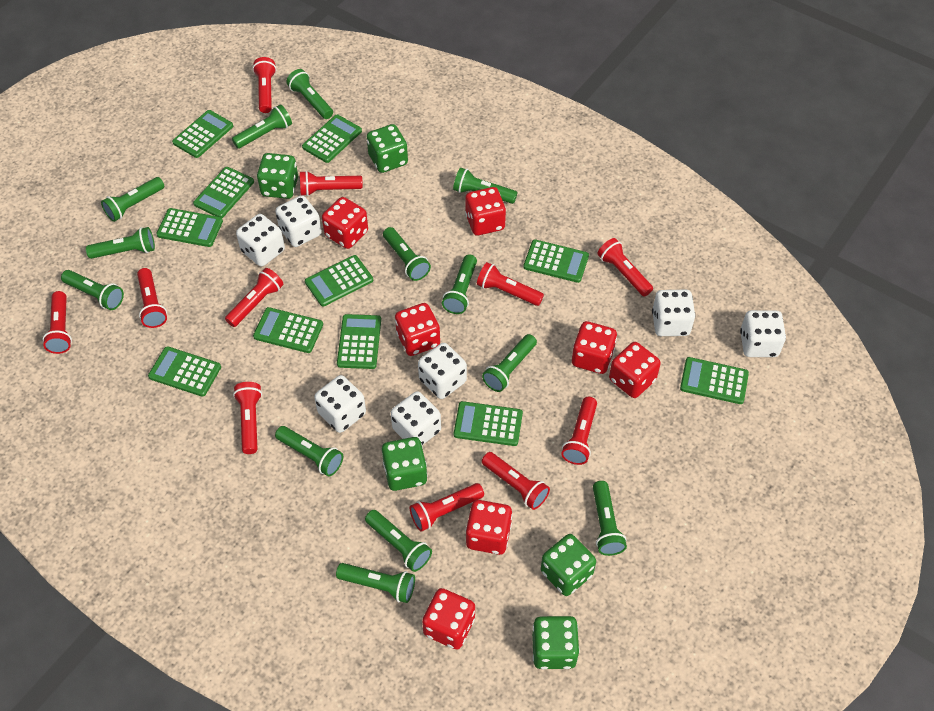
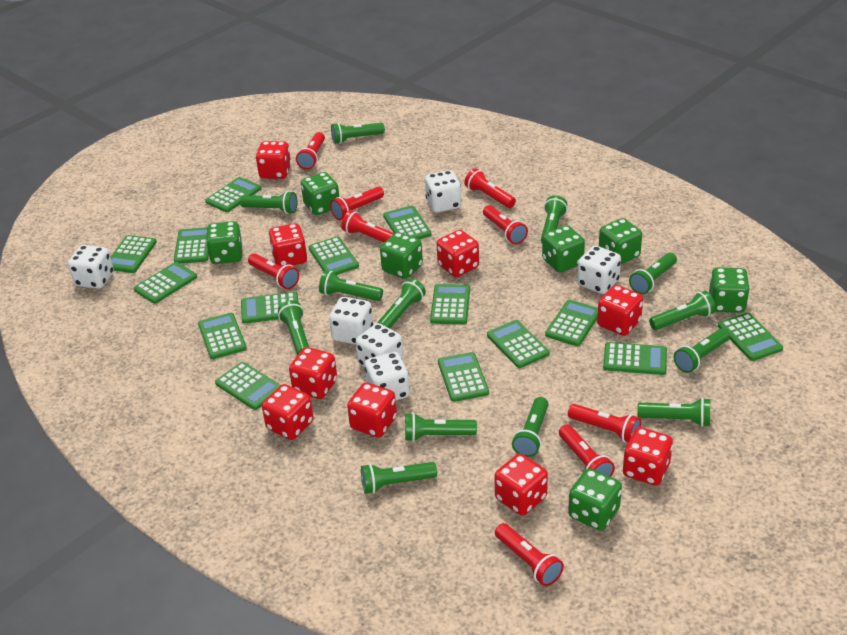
green calculator: 11 -> 15
green dice: 5 -> 7
red dice: 7 -> 9
red flashlight: 11 -> 9
white dice: 7 -> 6

